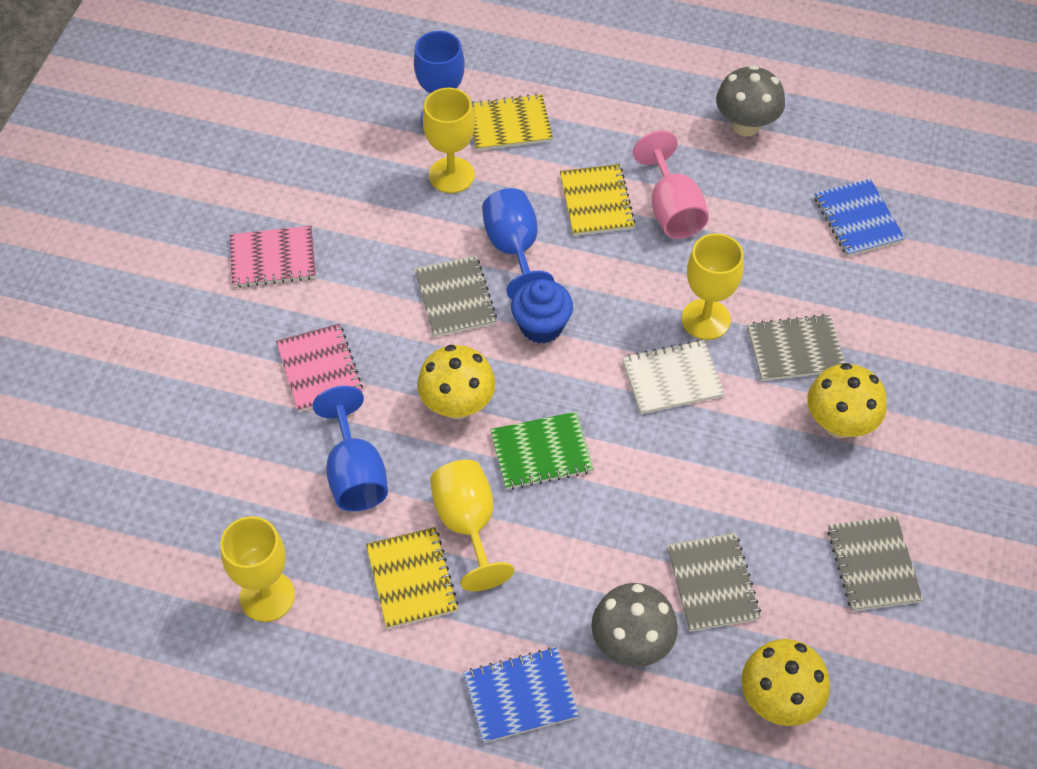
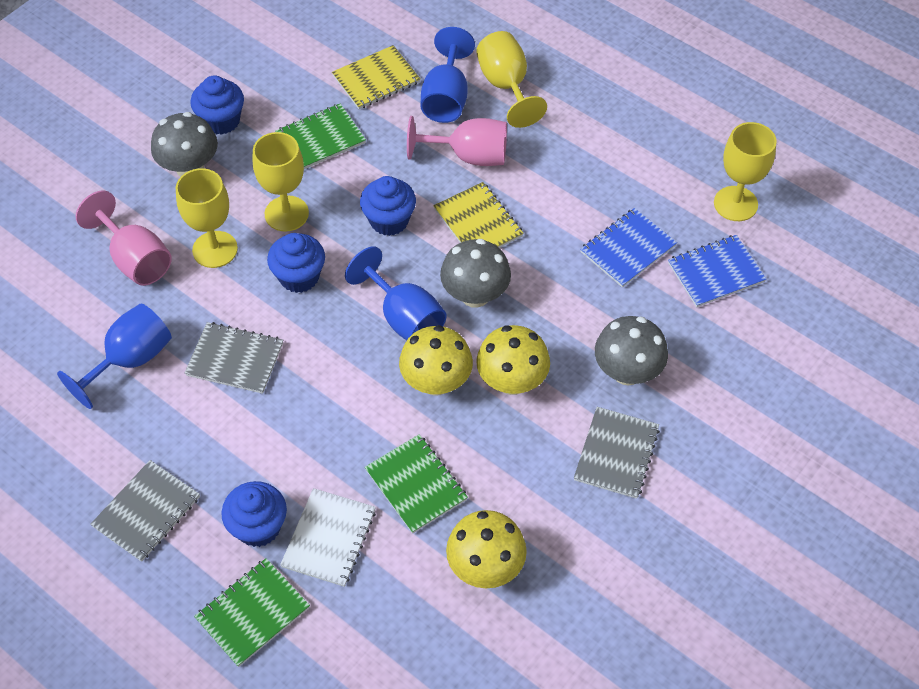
blue cupcake: 1 -> 4
green notebook: 1 -> 3
grey mushroom: 2 -> 3
grey notebook: 4 -> 3
pink goblet: 1 -> 2
pink notebook: 2 -> 0
yellow notebook: 3 -> 2

